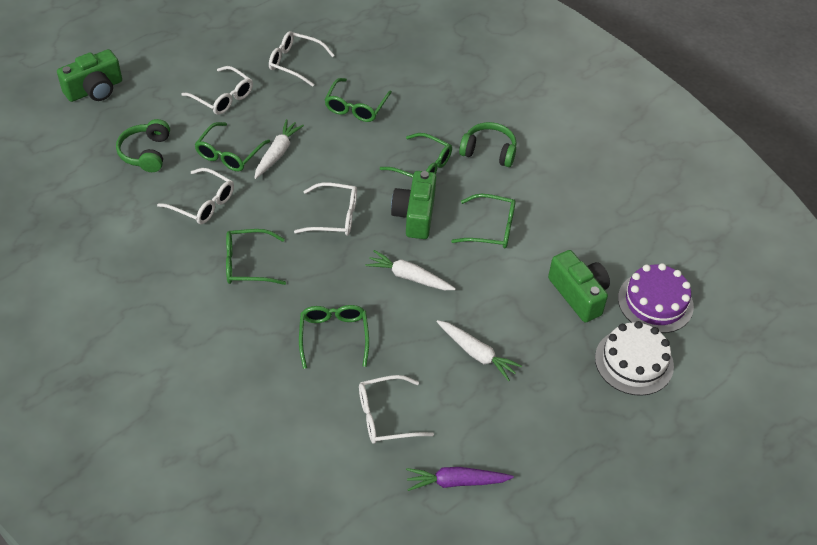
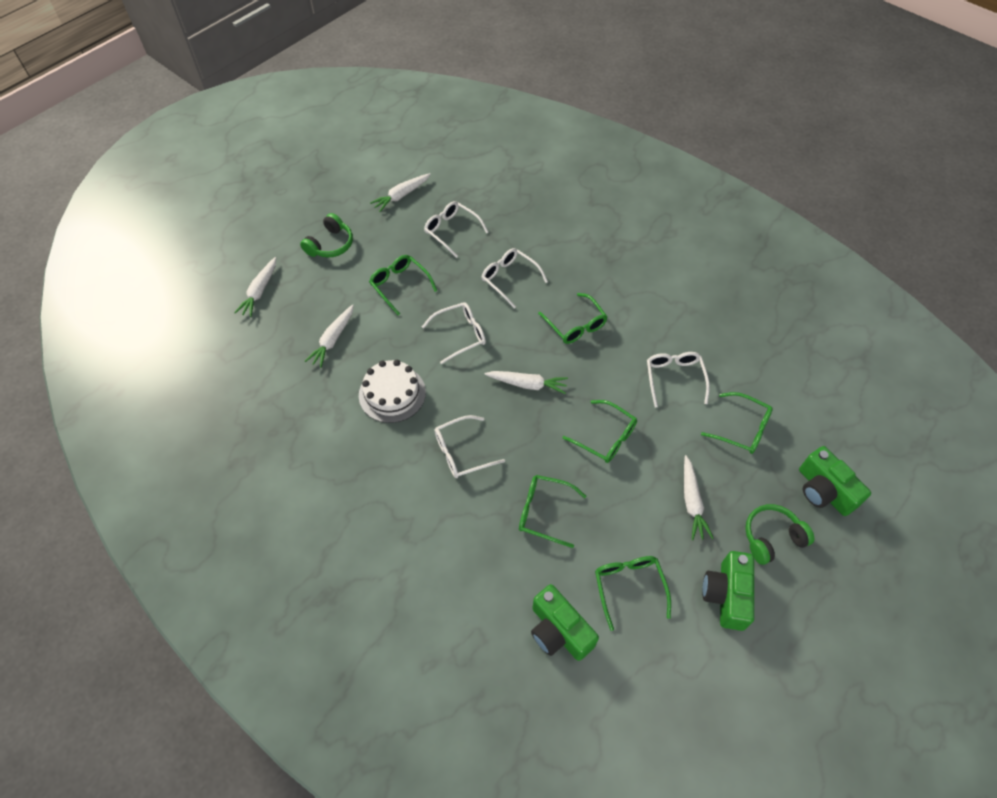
purple cake: 1 -> 0
purple carrot: 1 -> 0
white carrot: 3 -> 5

